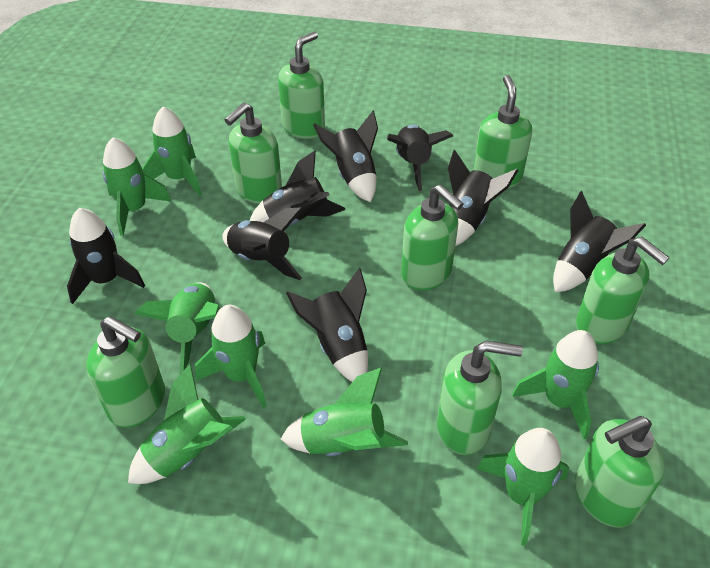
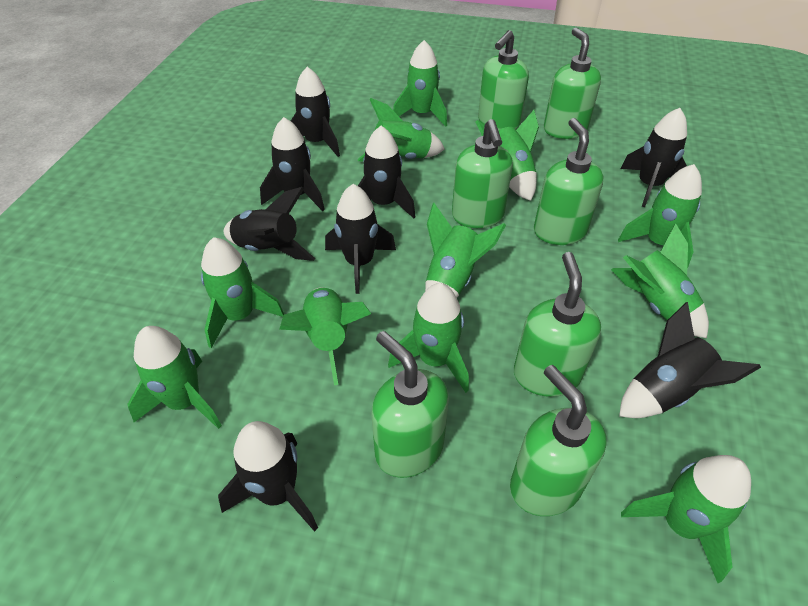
green rocket: 8 -> 11
green soap dispenser: 8 -> 7

